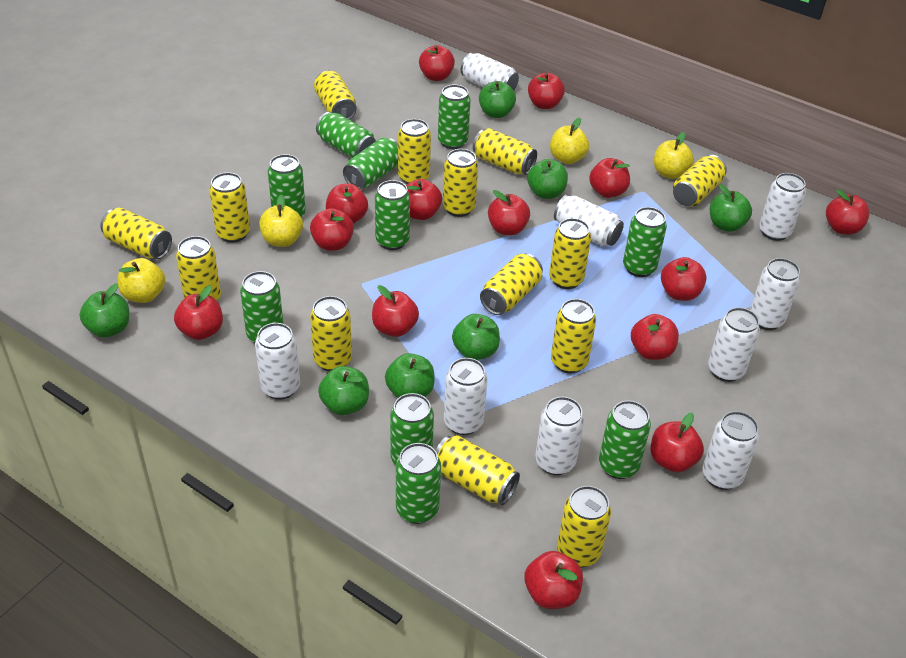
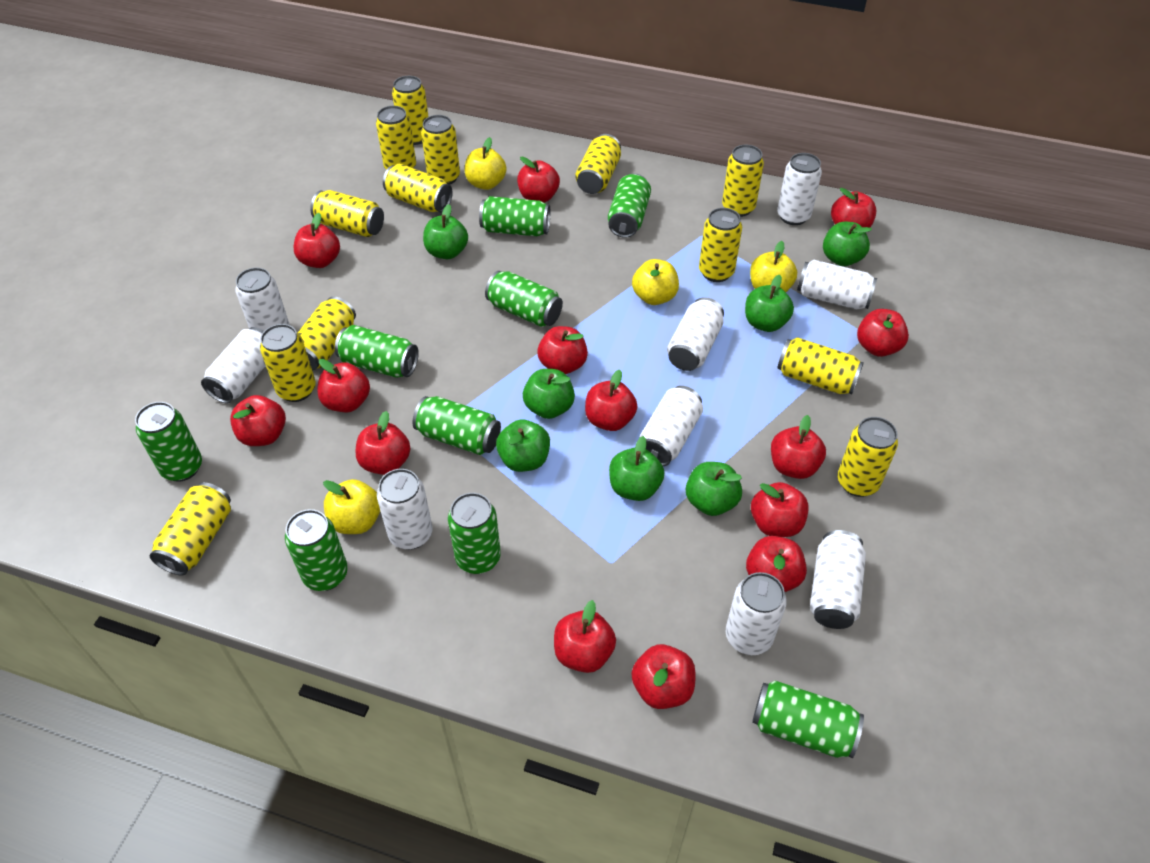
green can: 10 -> 9
yellow can: 14 -> 13

